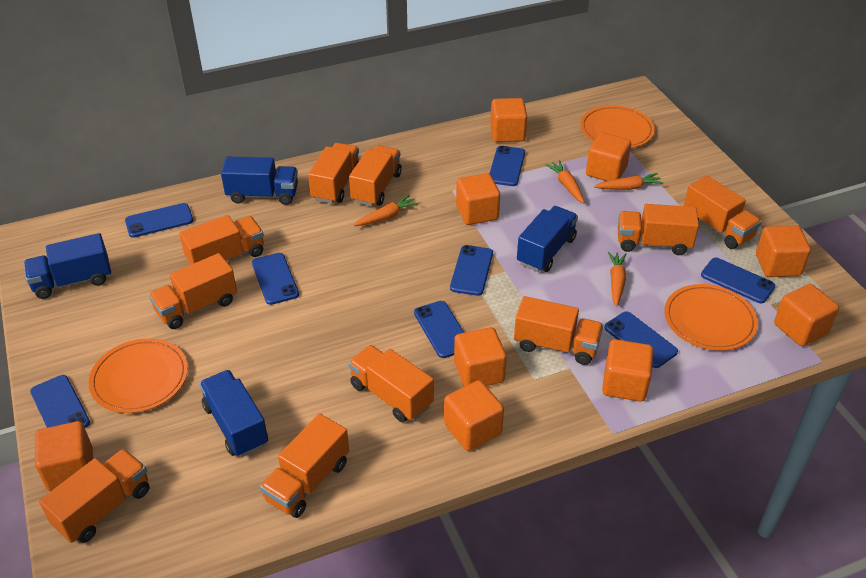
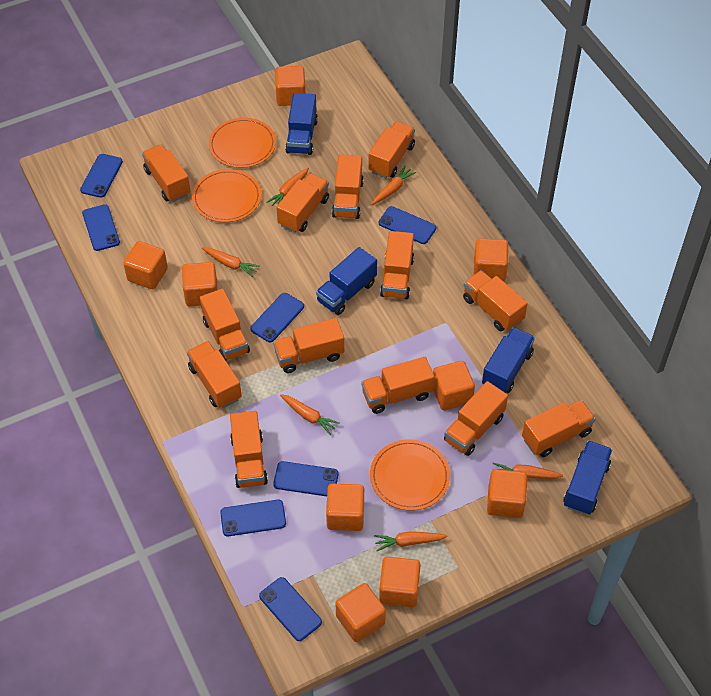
blue phone: 8 -> 7
orange carrot: 4 -> 6
orange truck: 10 -> 13

